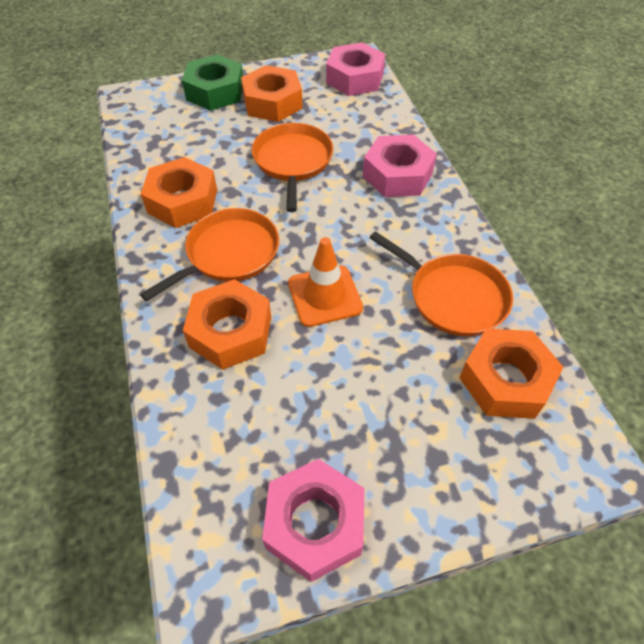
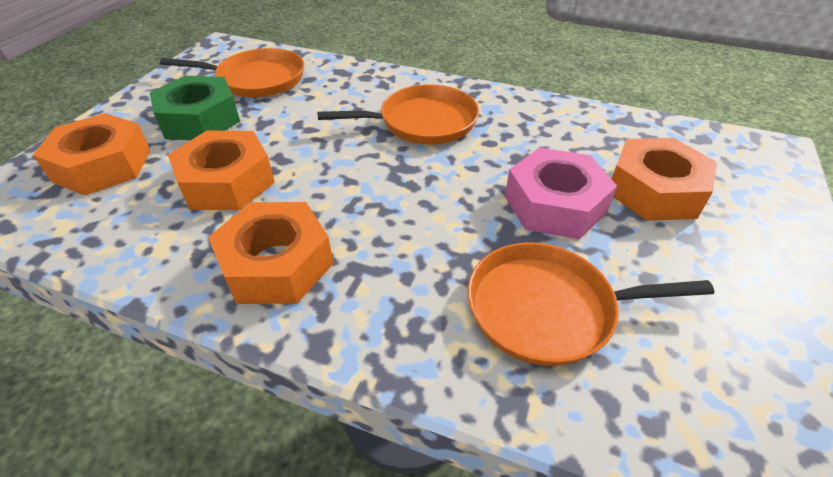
orange traffic cone: 1 -> 0
pink nut: 3 -> 1

